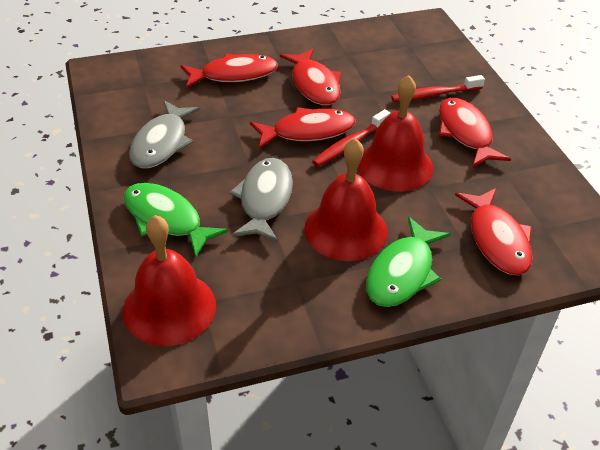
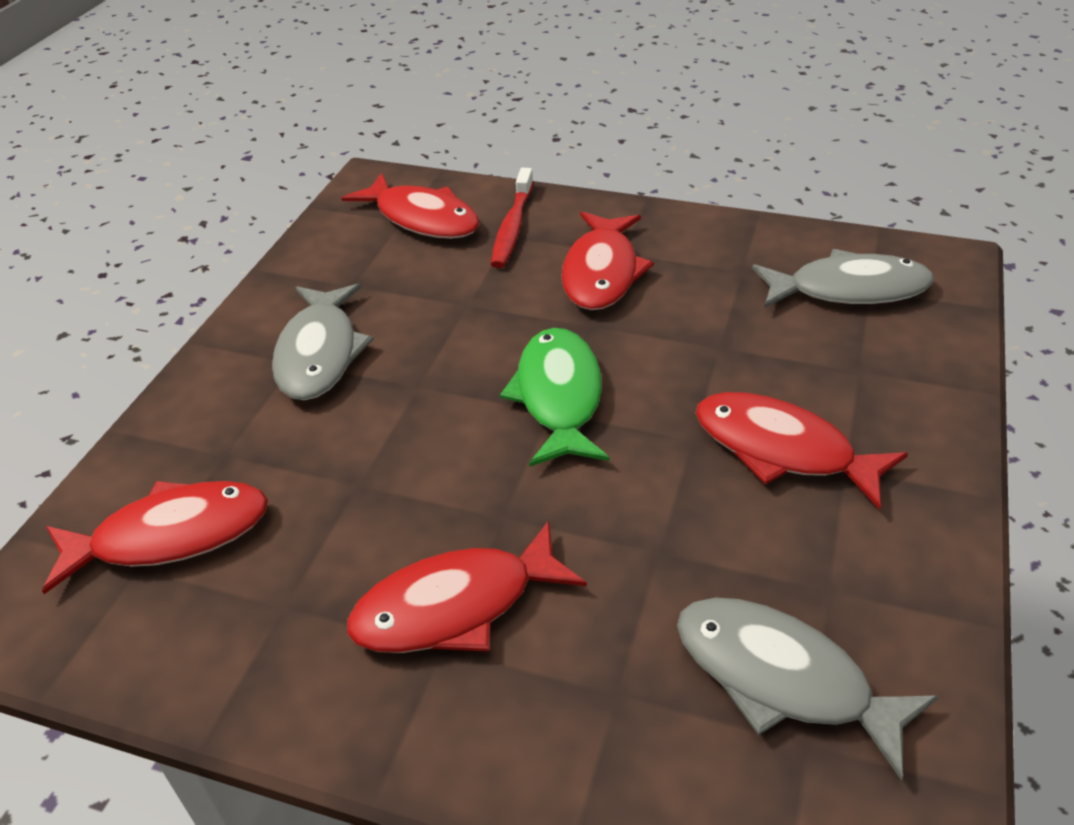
green fish: 2 -> 1
grey fish: 2 -> 3
red bell: 3 -> 0
red toothbrush: 2 -> 1

